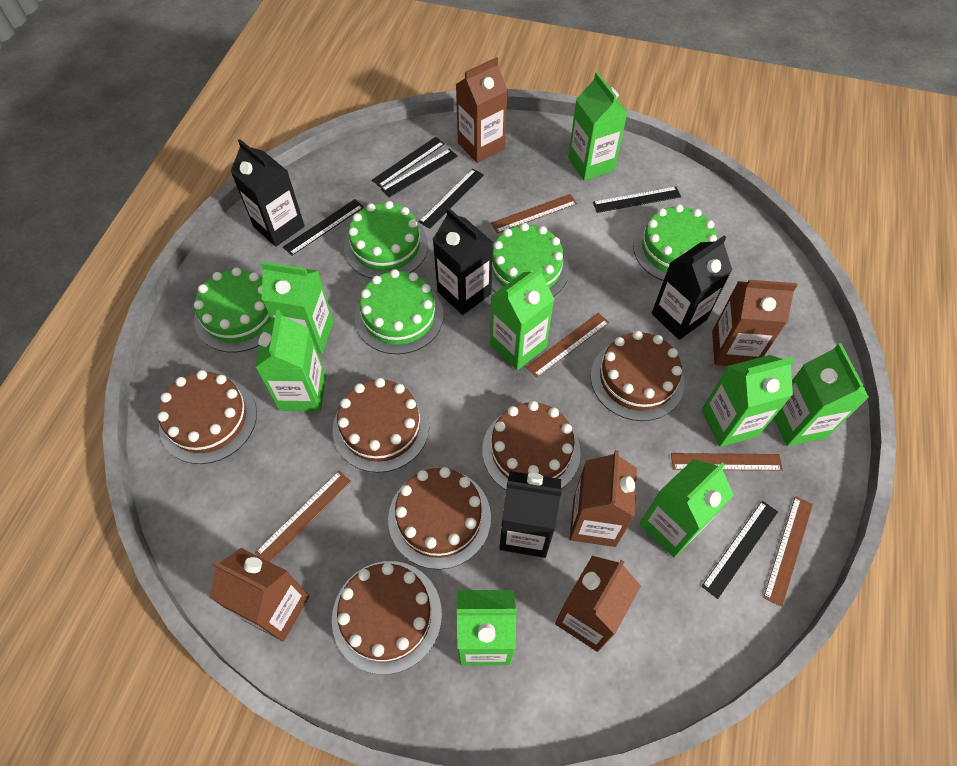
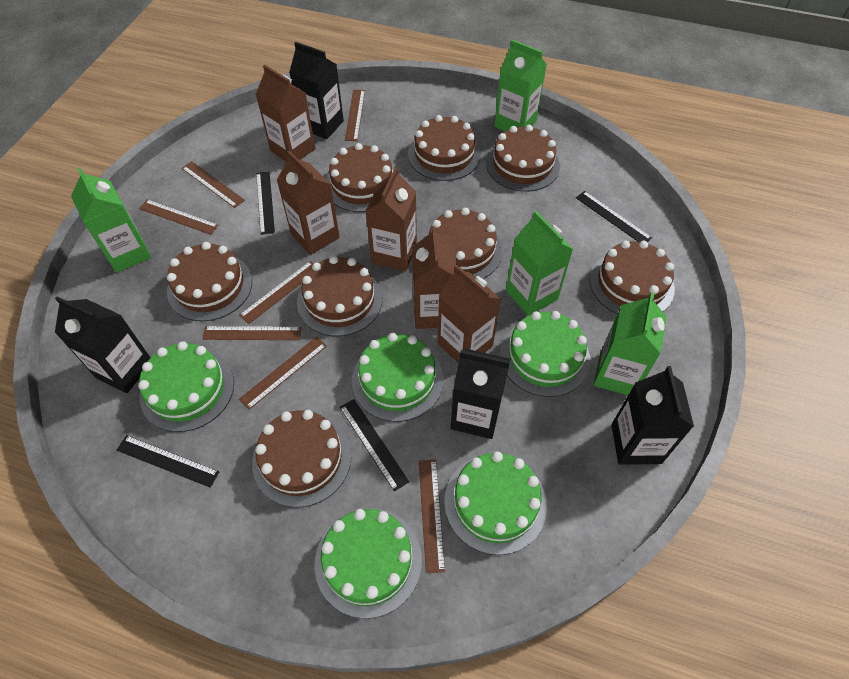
black ruler: 6 -> 4
brown cake: 6 -> 8
brown ruler: 5 -> 7
green carton: 8 -> 4

